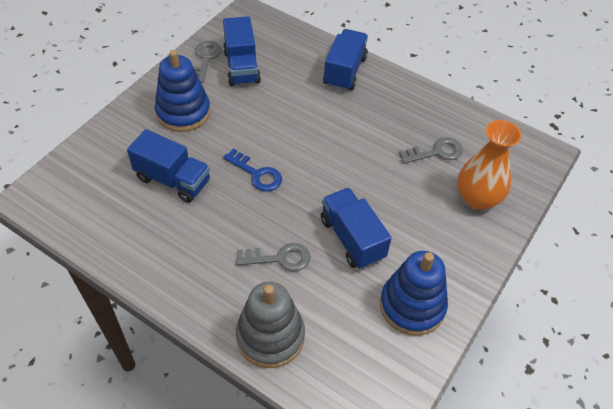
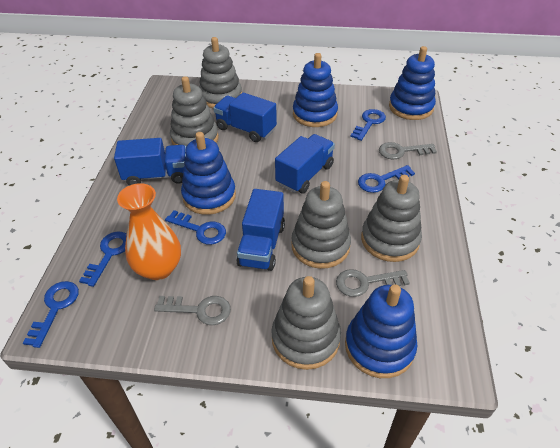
blue key: 1 -> 5
blue stacking toy: 2 -> 4
grey stacking toy: 1 -> 5

